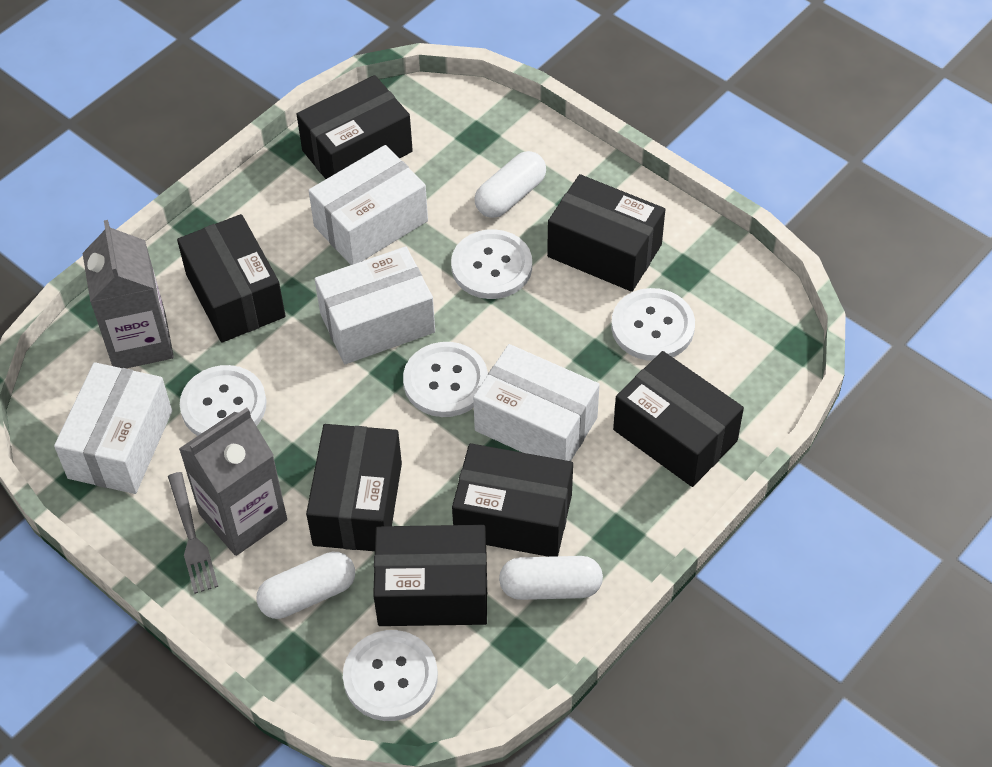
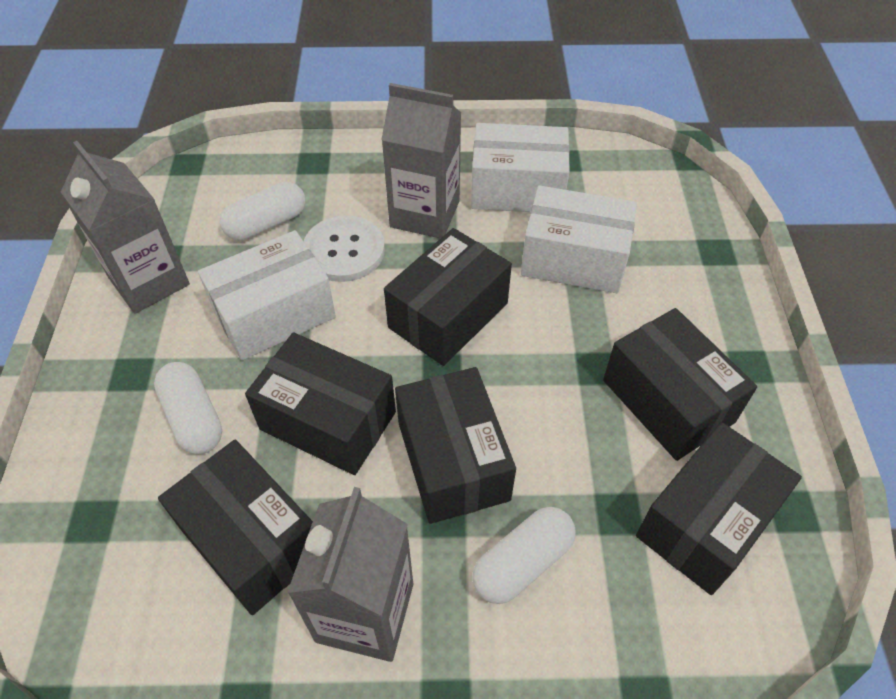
black box: 7 -> 6
grey carton: 2 -> 3
grey fork: 1 -> 0
white box: 4 -> 3
white button: 5 -> 1

